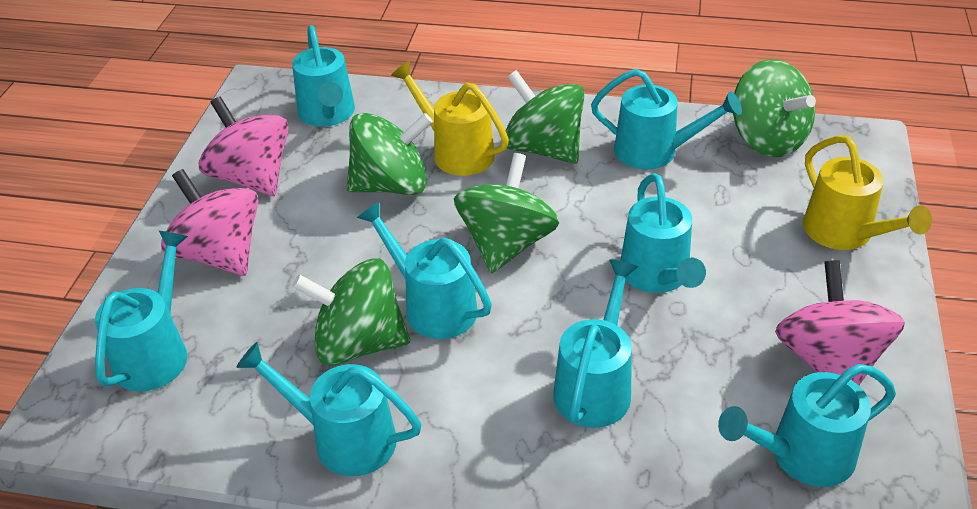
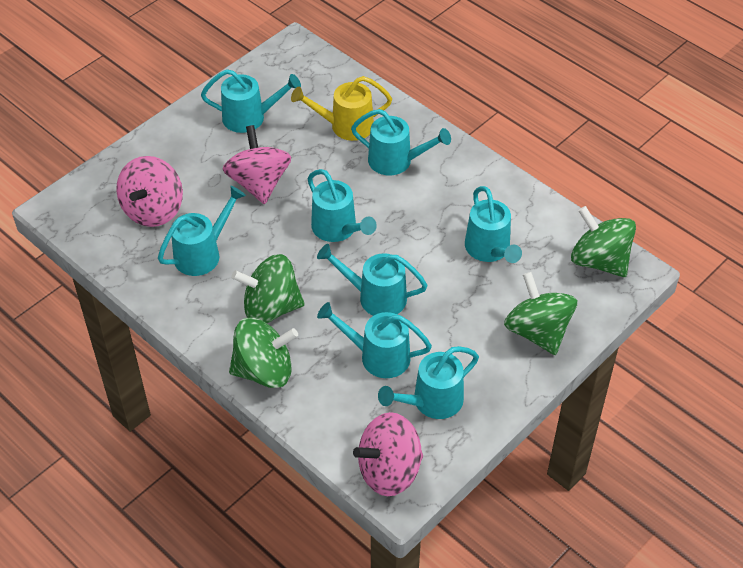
green spinning top: 5 -> 4
yellow watering can: 2 -> 1

